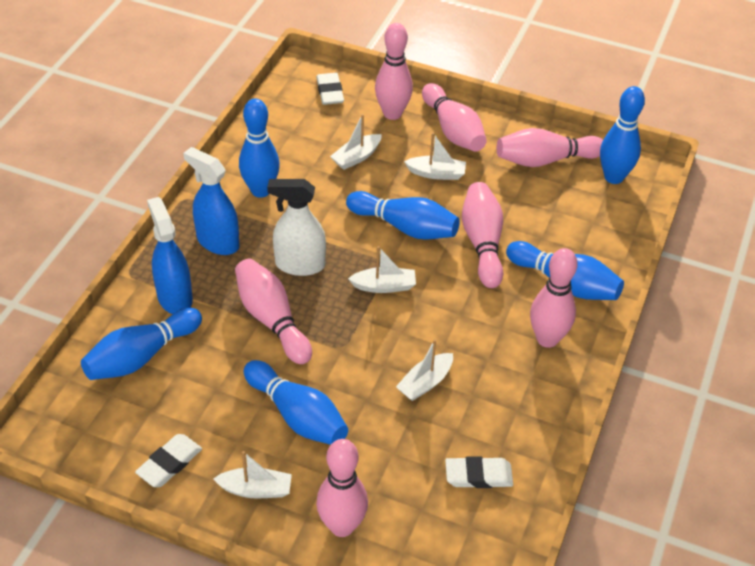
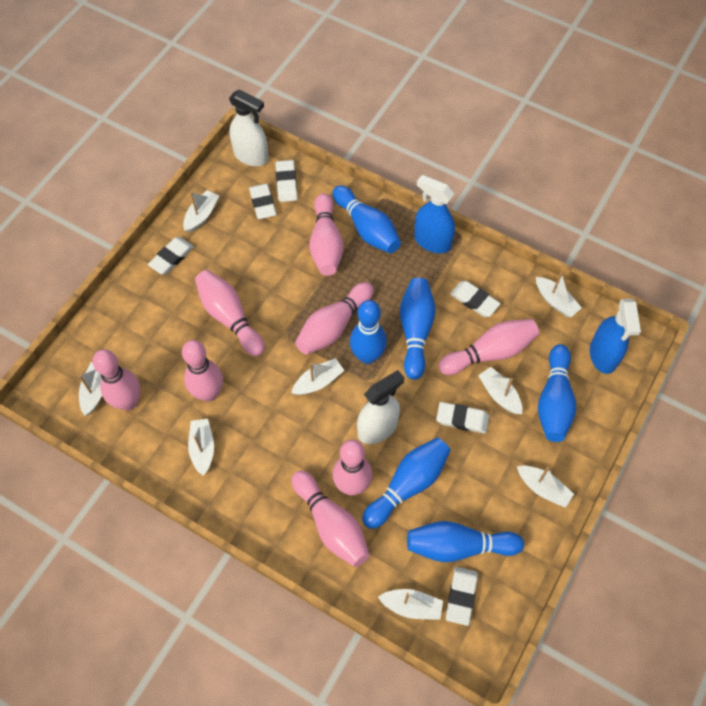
pink bowling pin: 7 -> 8
white boat: 5 -> 8
white eraser: 3 -> 6
white spray bottle: 1 -> 2

